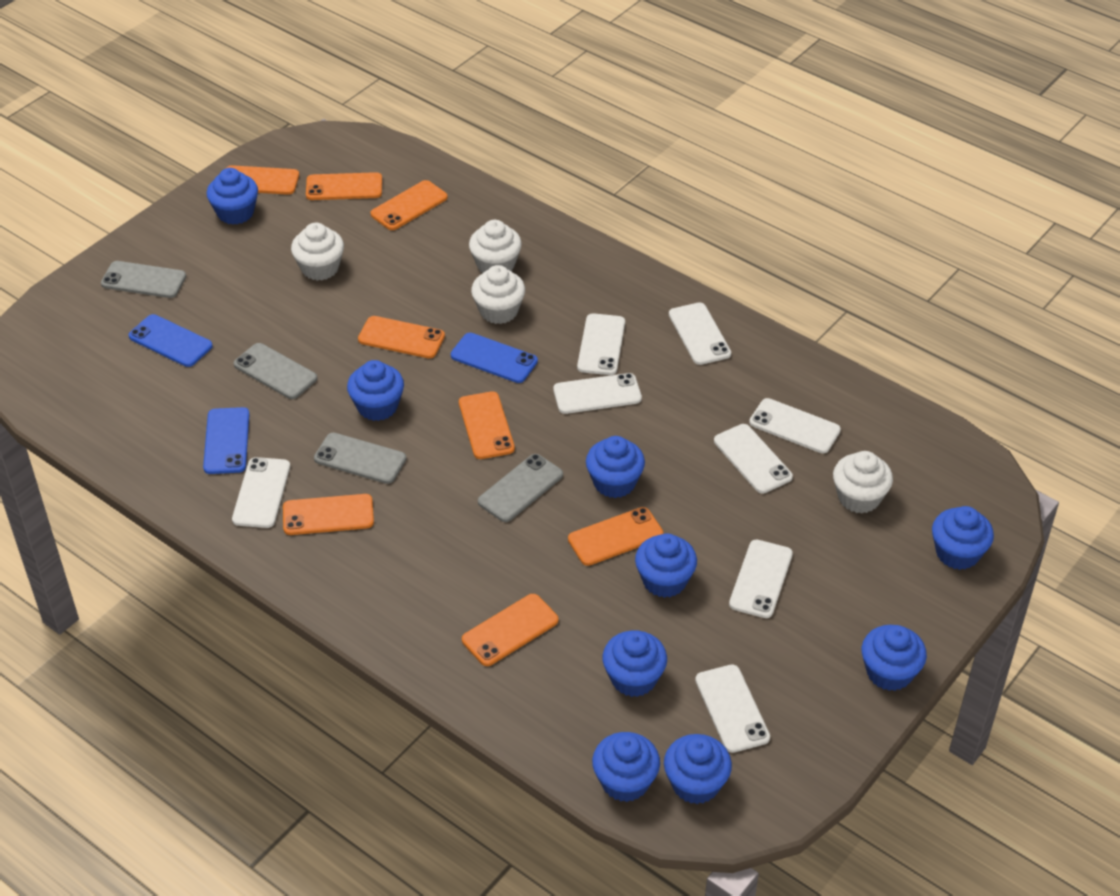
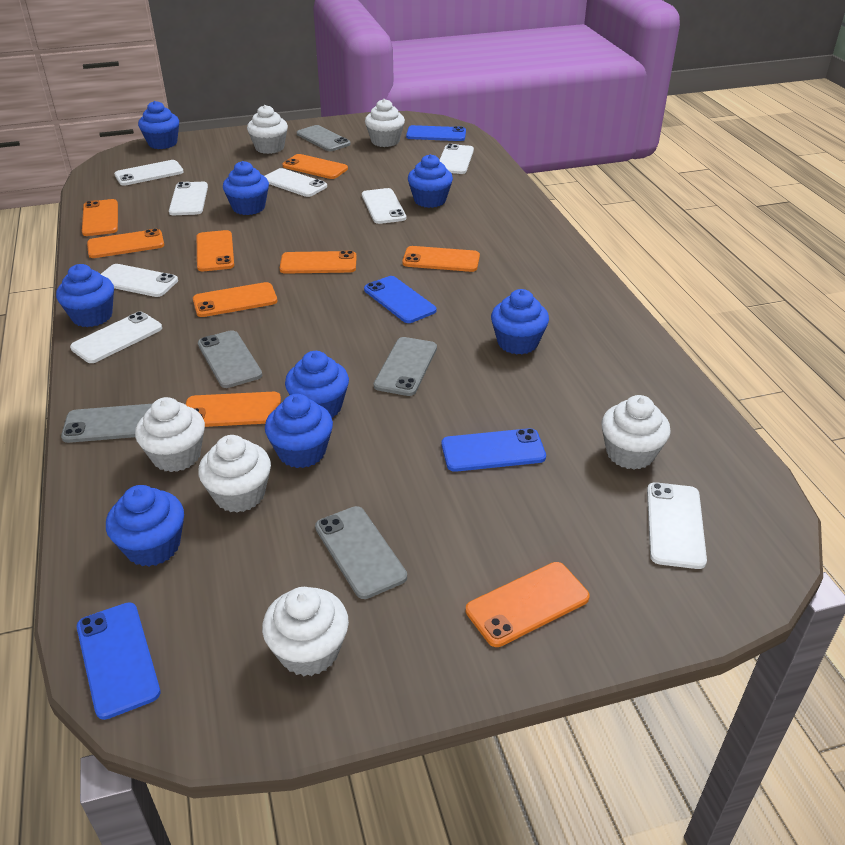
blue cupcake: 9 -> 8
blue phone: 3 -> 4
grey phone: 4 -> 5
orange phone: 8 -> 9
white cupcake: 4 -> 6

